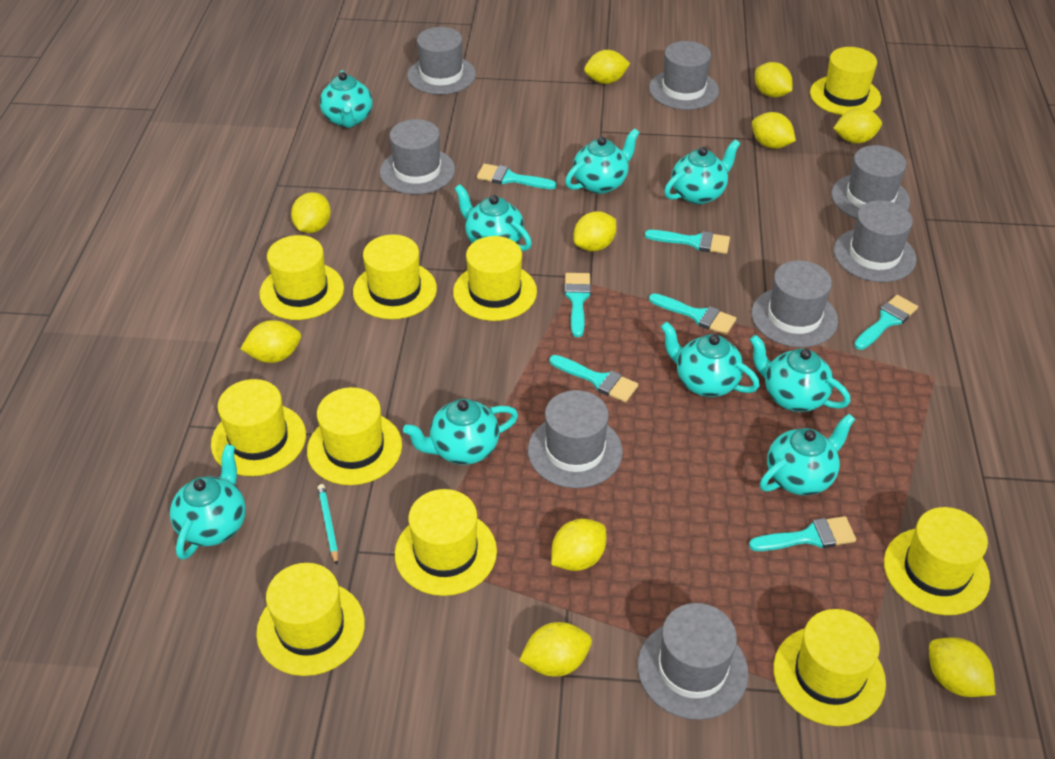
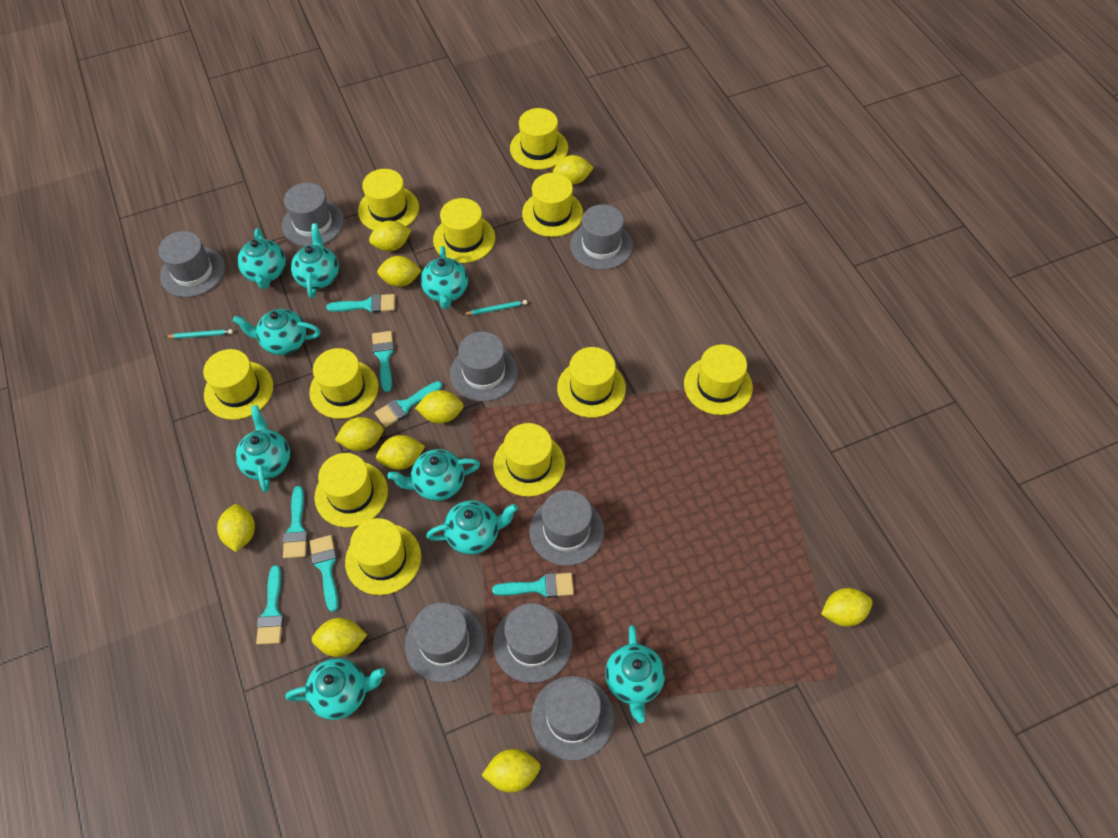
turquoise pencil: 1 -> 2
yellow hat: 10 -> 11

